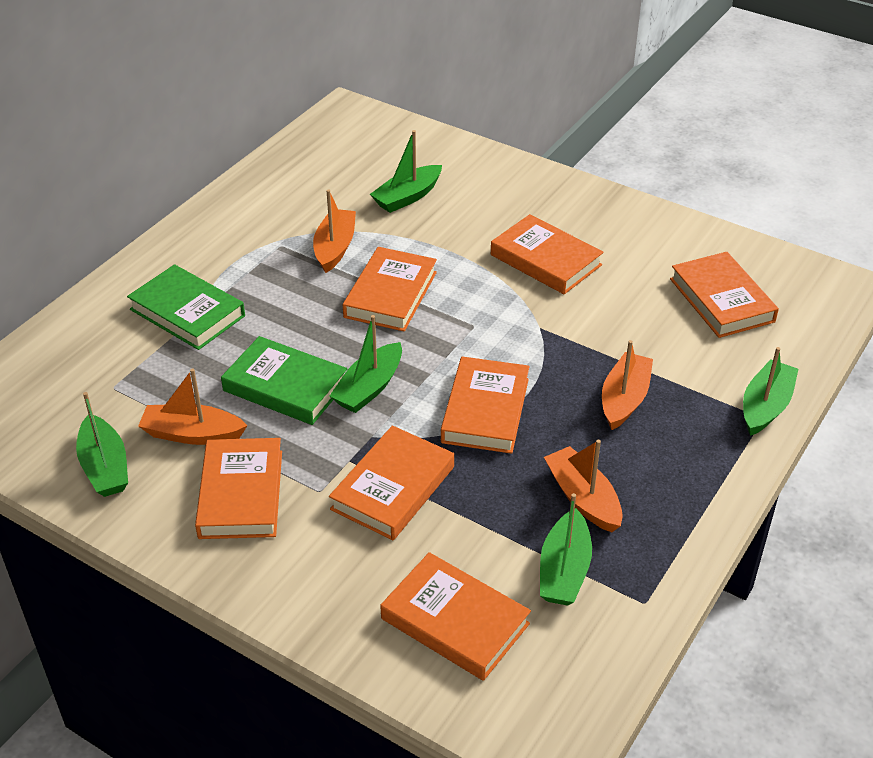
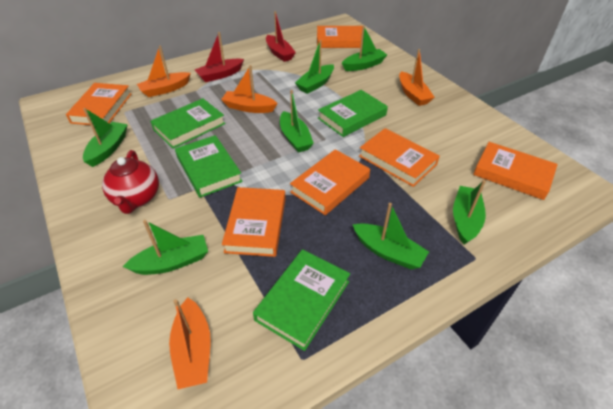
green boat: 5 -> 7
green book: 2 -> 4
orange book: 7 -> 6
red boat: 0 -> 2
red teapot: 0 -> 1

